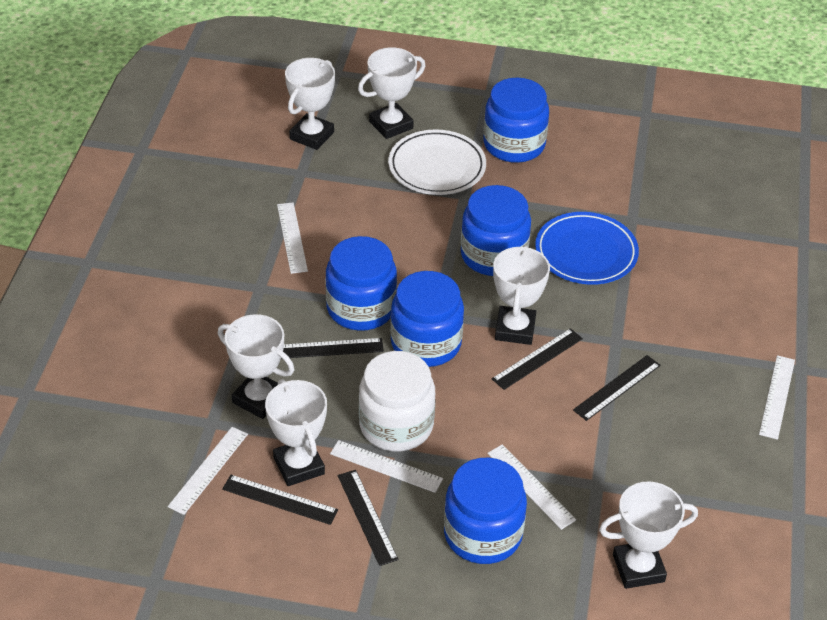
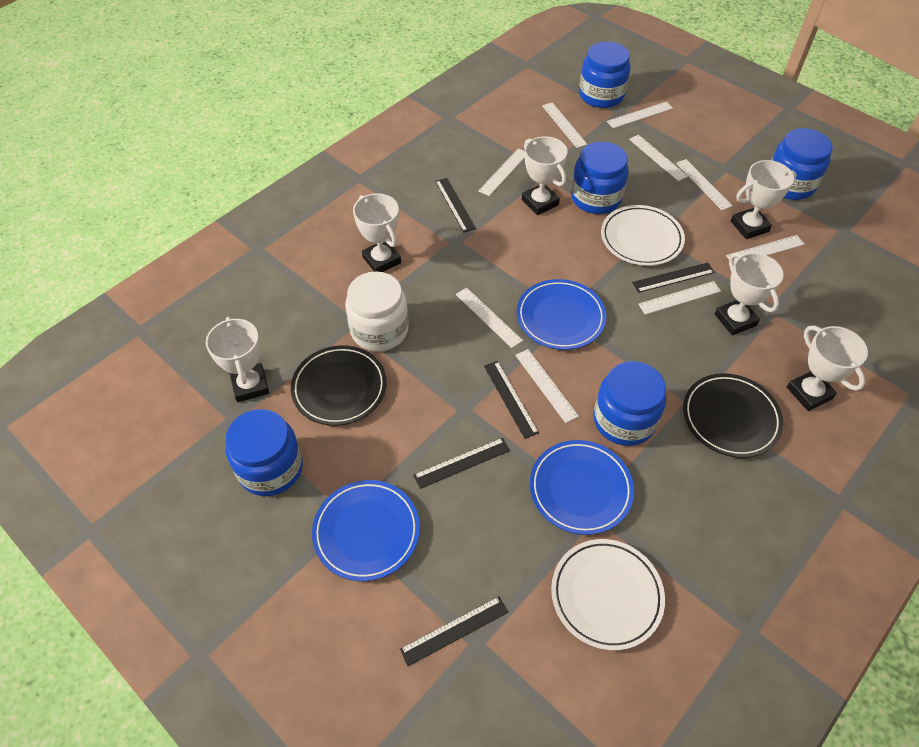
black plate: 0 -> 2
blue plate: 1 -> 3
white plate: 1 -> 2
white ruler: 5 -> 9

